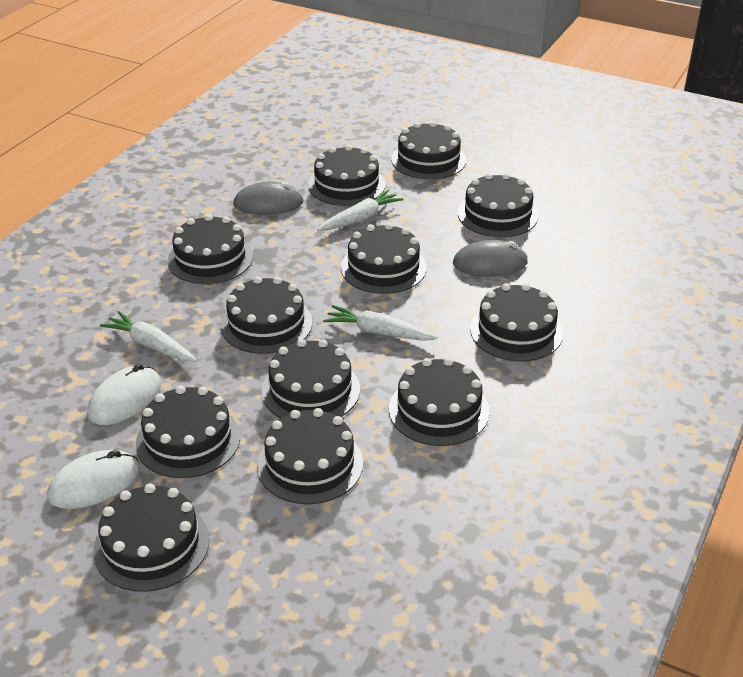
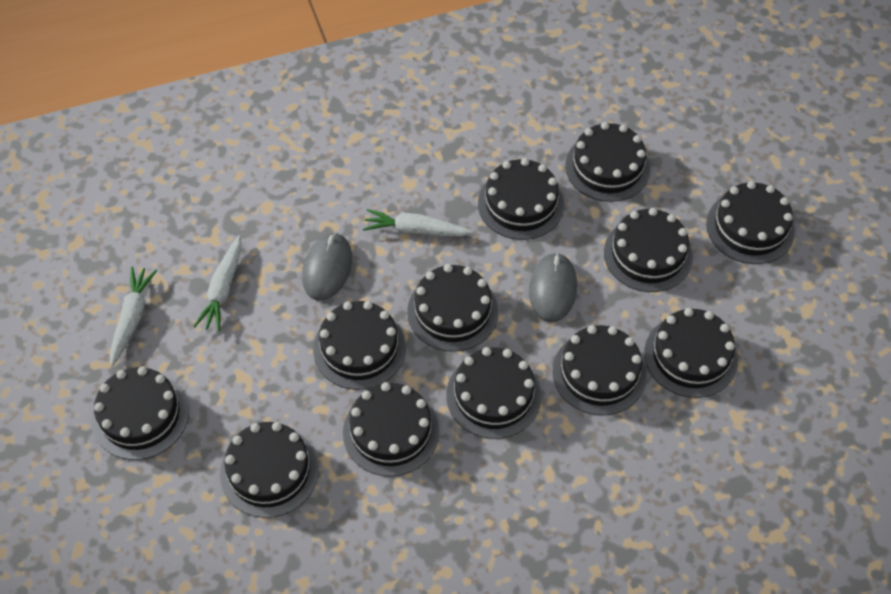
white mouse: 2 -> 0

